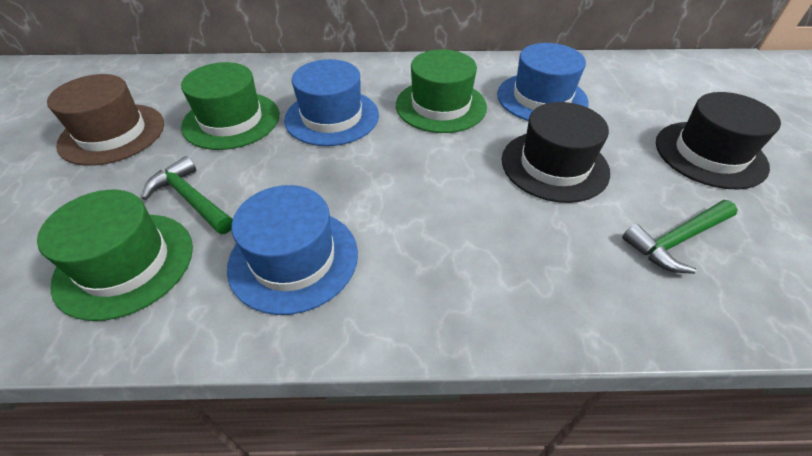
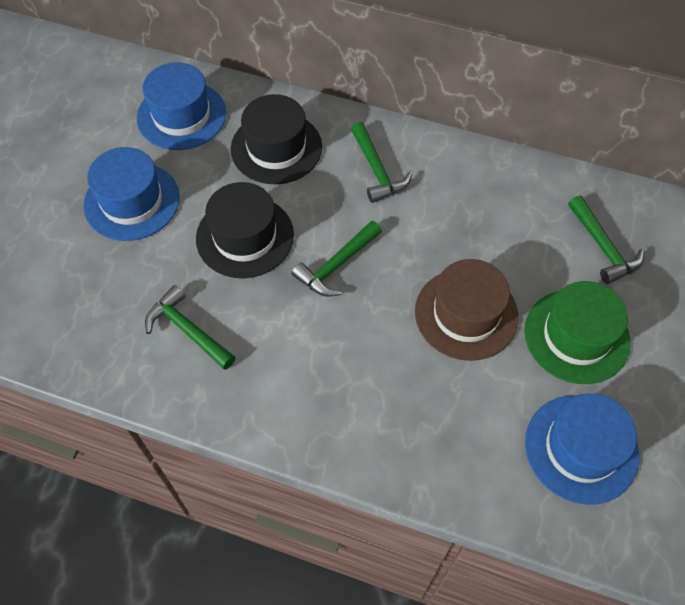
green hammer: 2 -> 4
green hat: 3 -> 1

